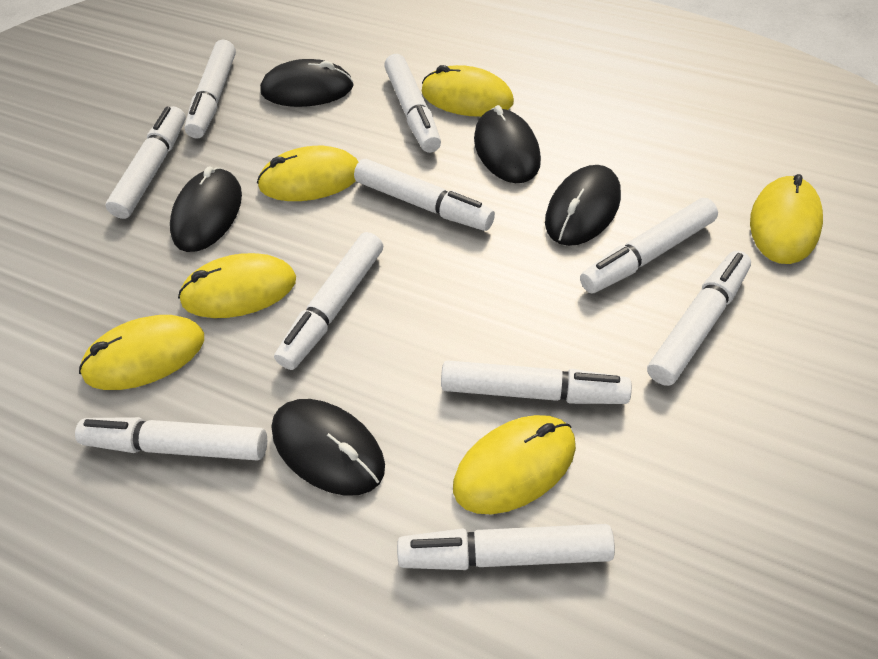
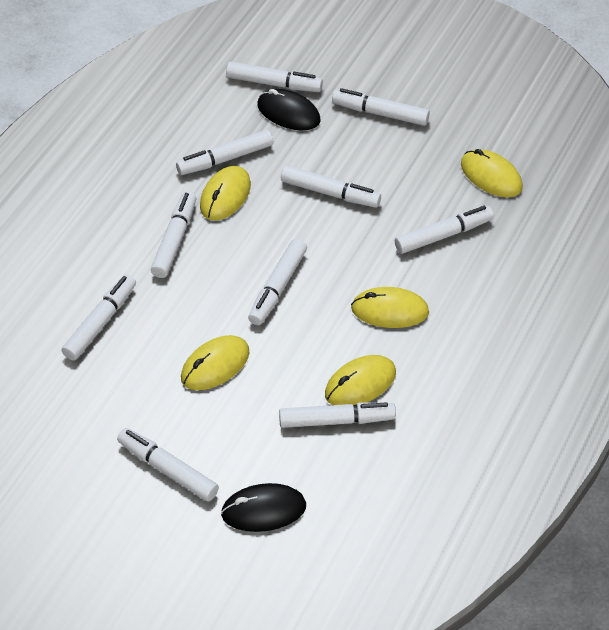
black mouse: 5 -> 2
yellow mouse: 6 -> 5

